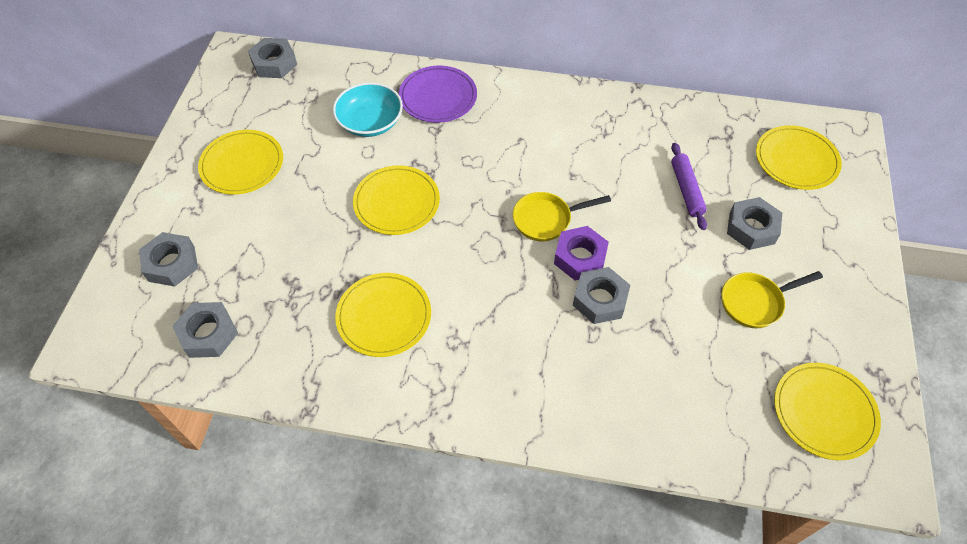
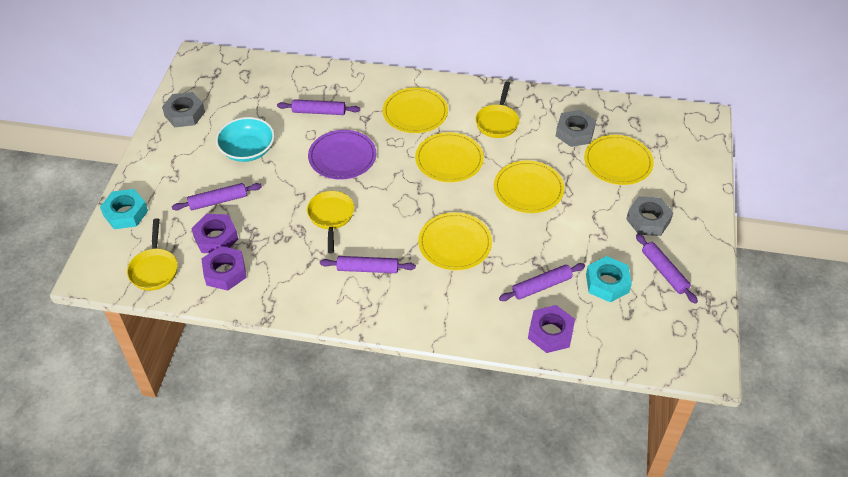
grey nut: 5 -> 3
purple nut: 1 -> 3
purple rolling pin: 1 -> 5
turquoise nut: 0 -> 2
yellow pan: 2 -> 3

